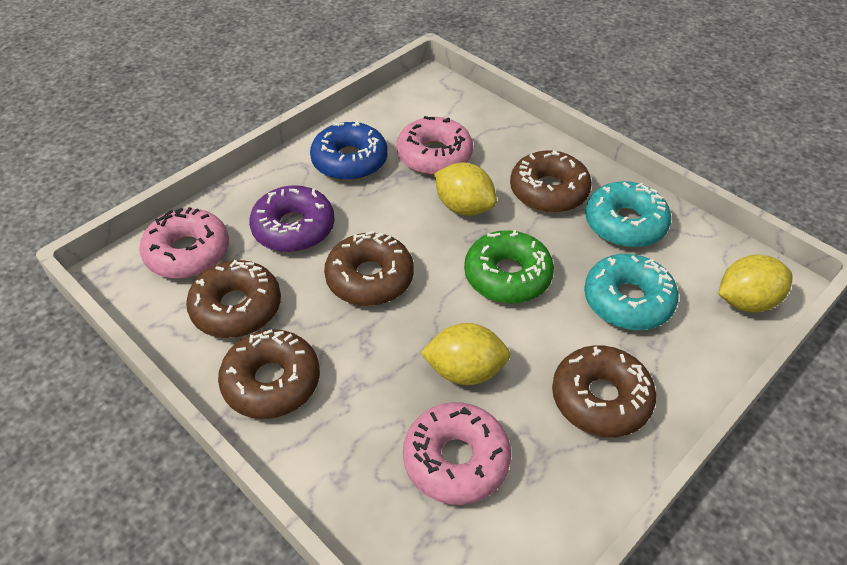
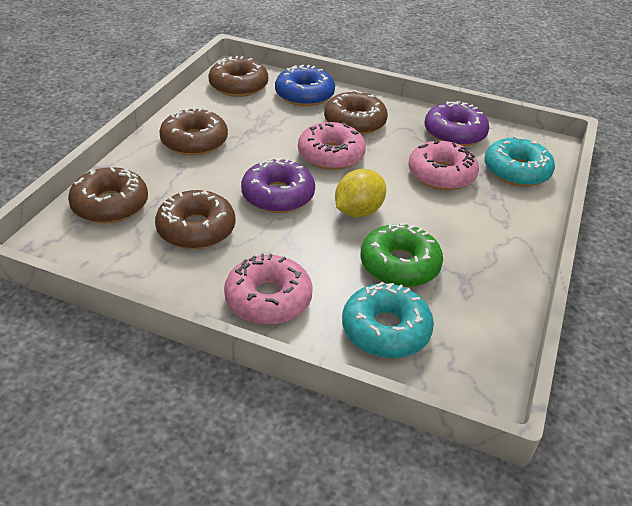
purple donut: 1 -> 2
yellow lemon: 3 -> 1

